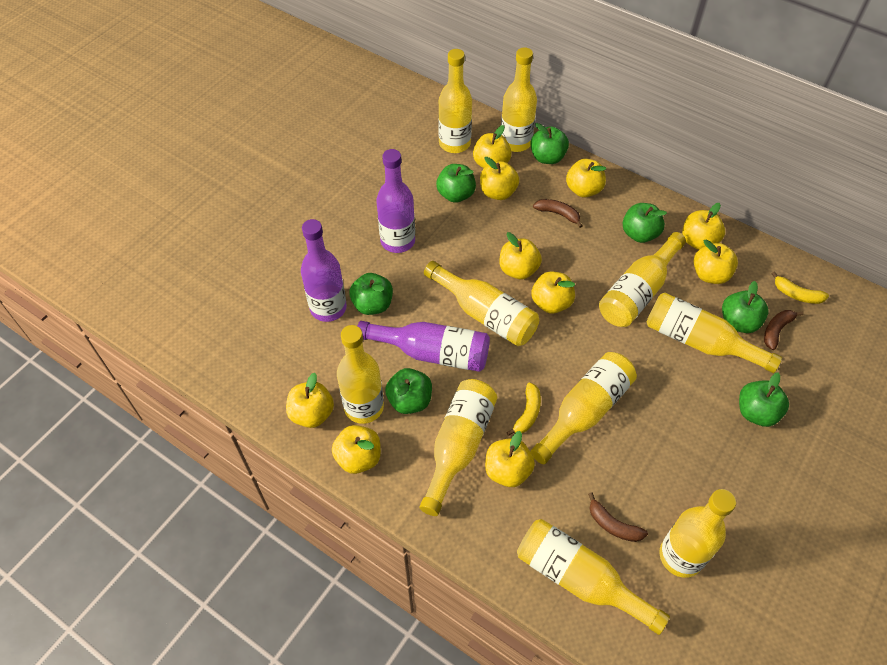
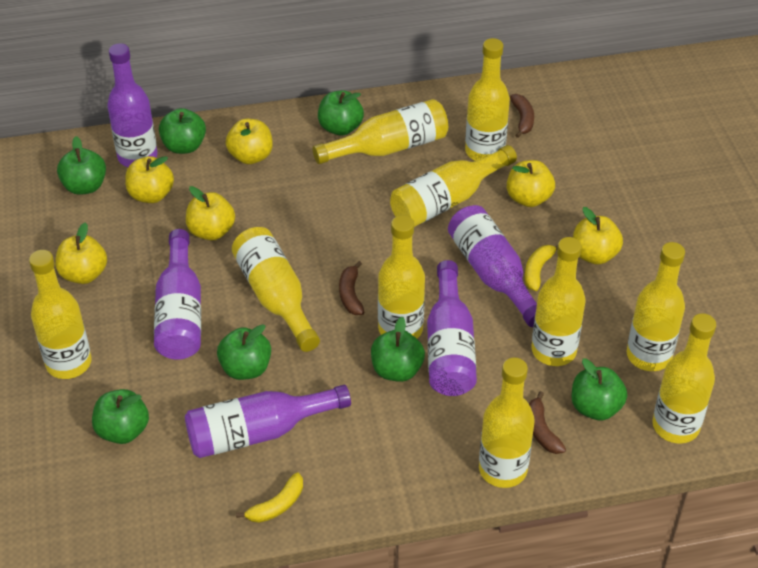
purple bottle: 3 -> 5
yellow apple: 10 -> 6

